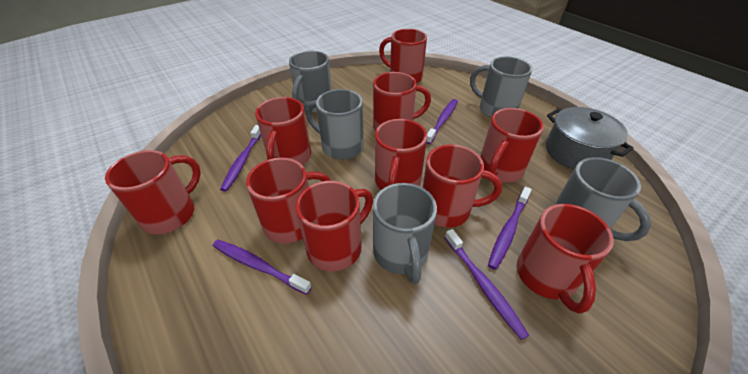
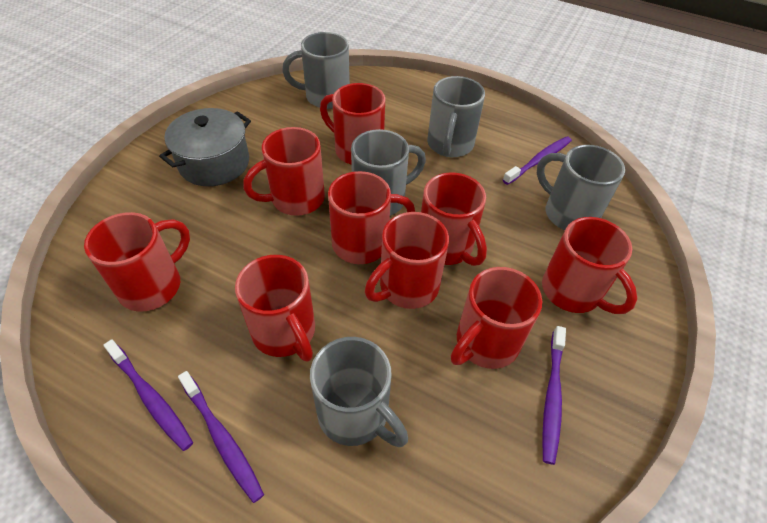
purple toothbrush: 5 -> 4
red mug: 10 -> 9

